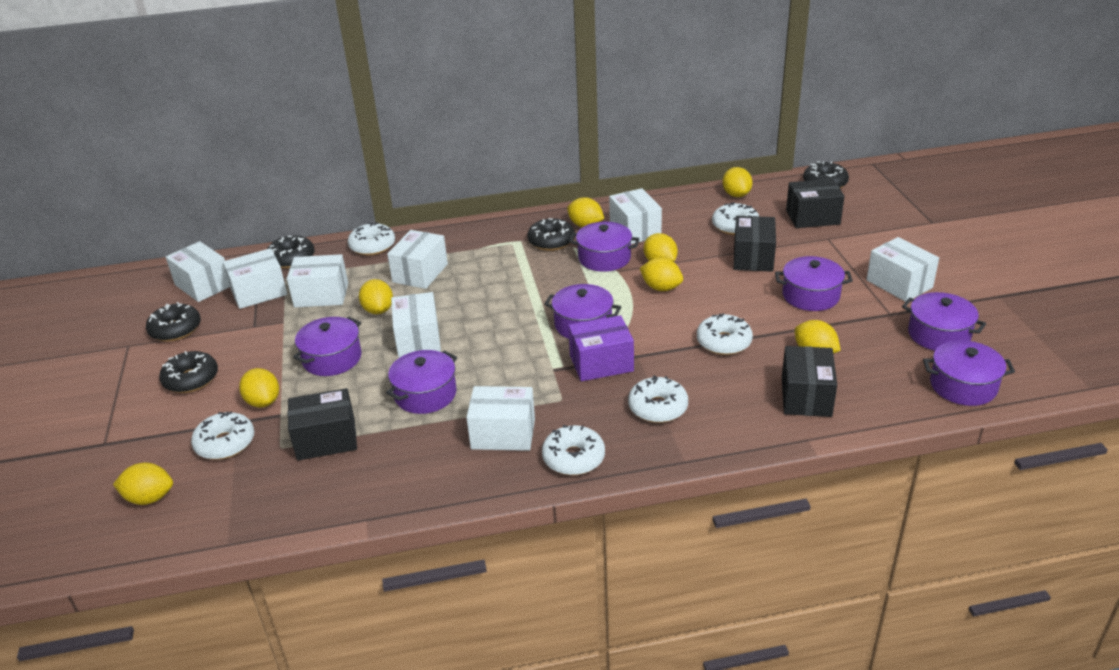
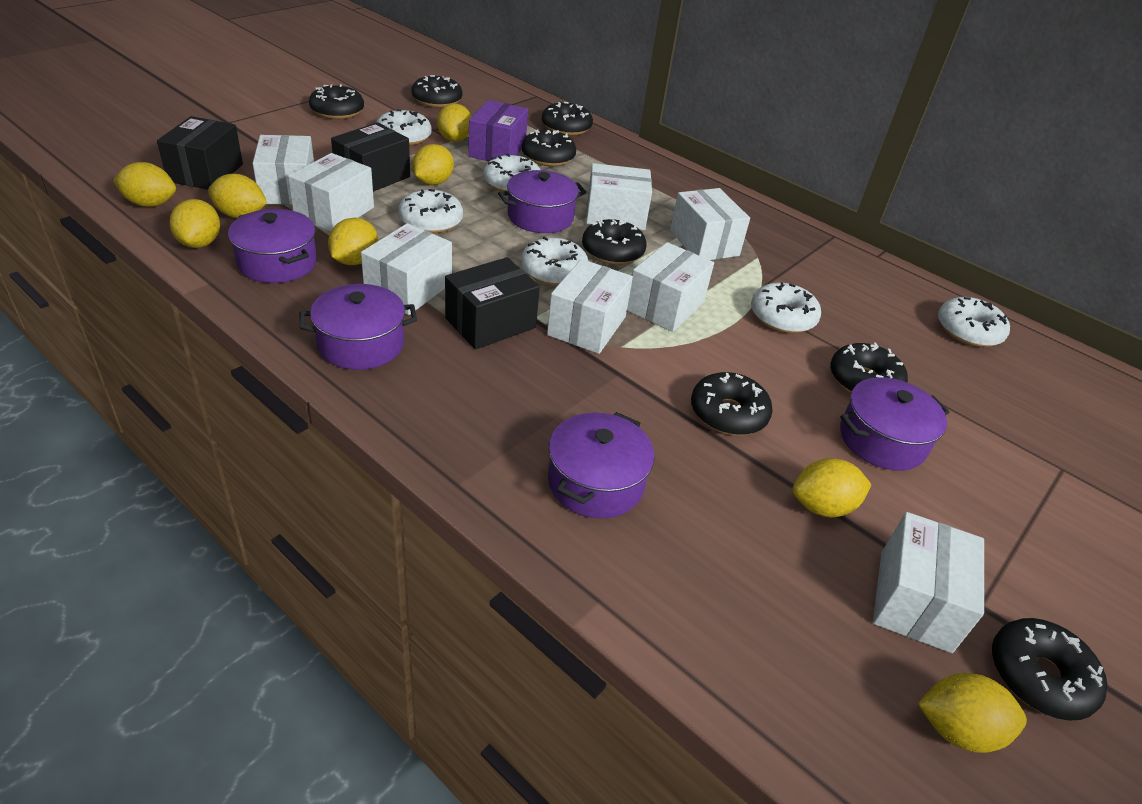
black box: 4 -> 3
black donut: 5 -> 8
purple pot: 7 -> 5

